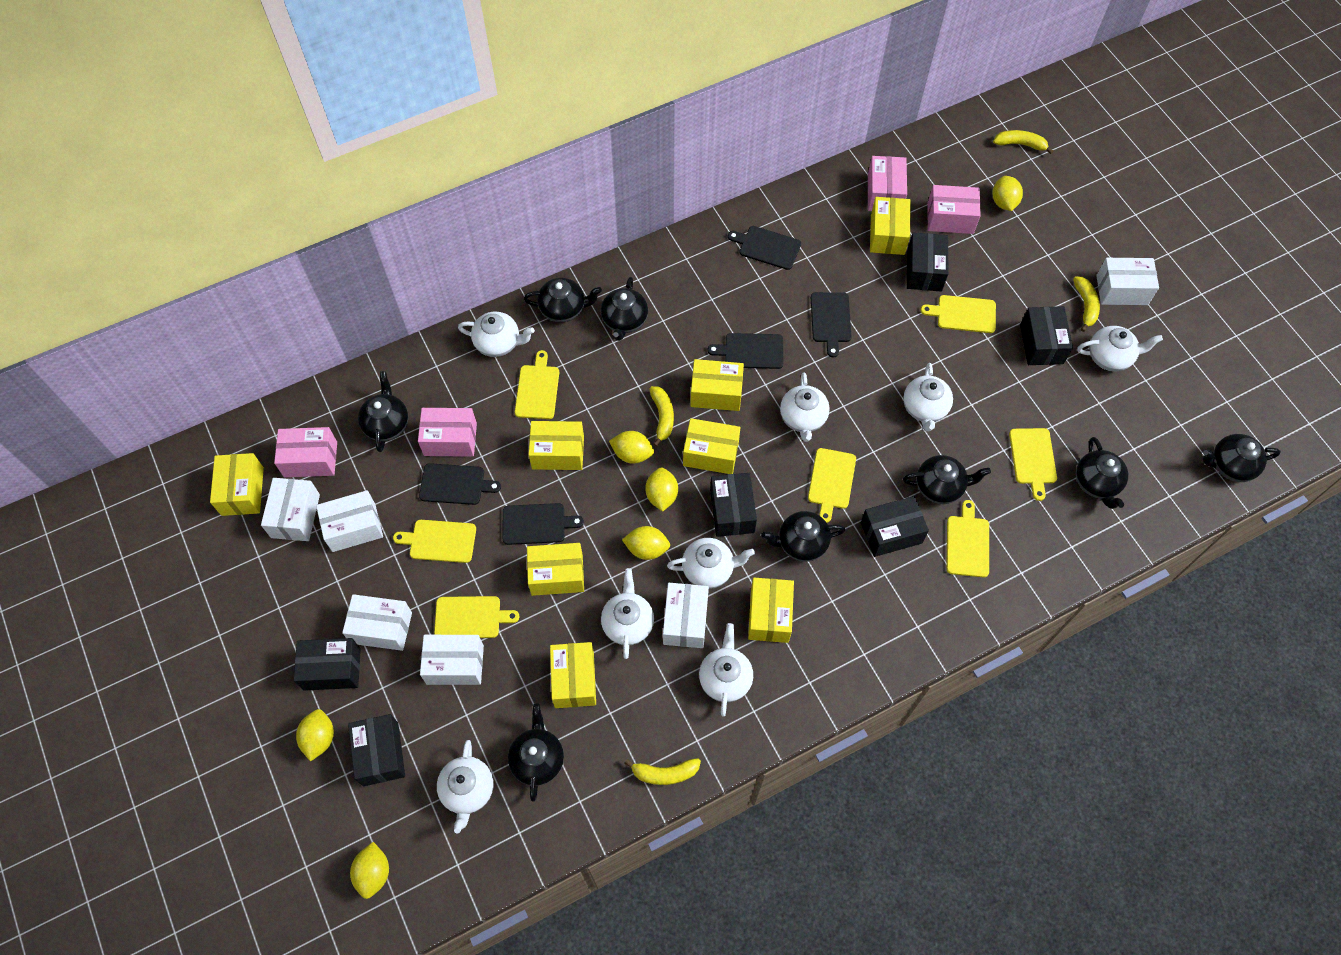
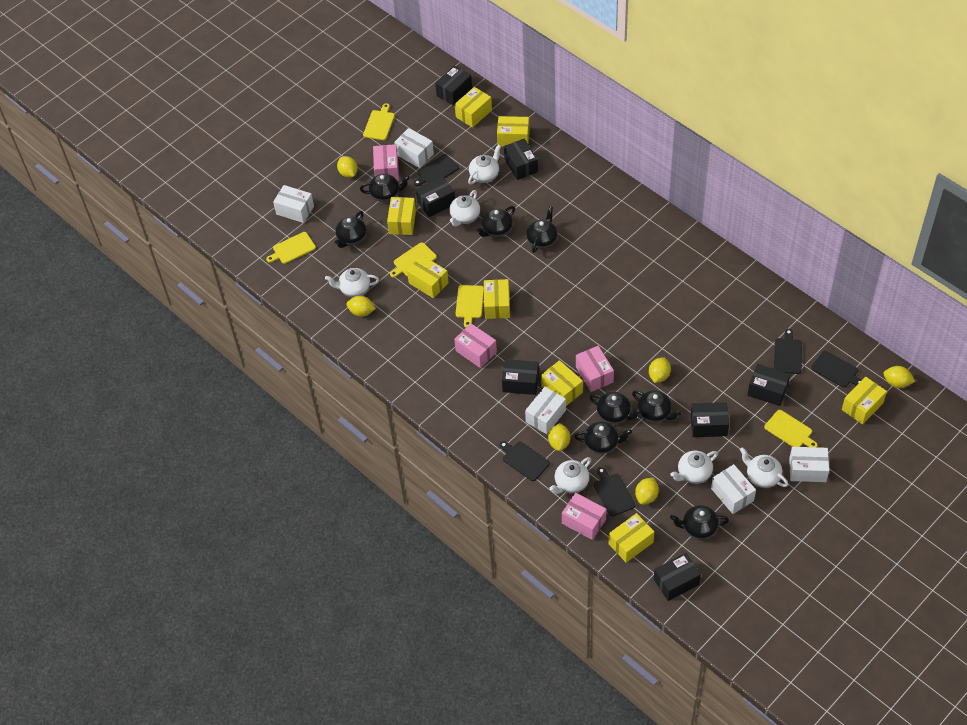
black box: 6 -> 7
white box: 6 -> 5
white teapot: 8 -> 6
yellow banana: 4 -> 0
yellow cutting board: 7 -> 5

